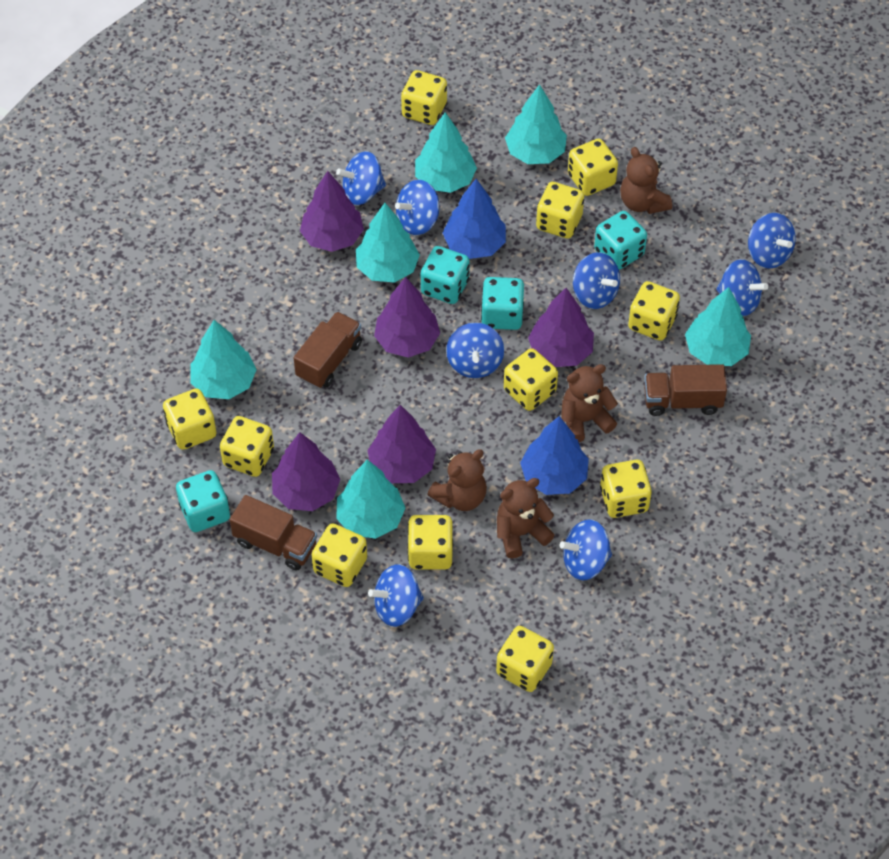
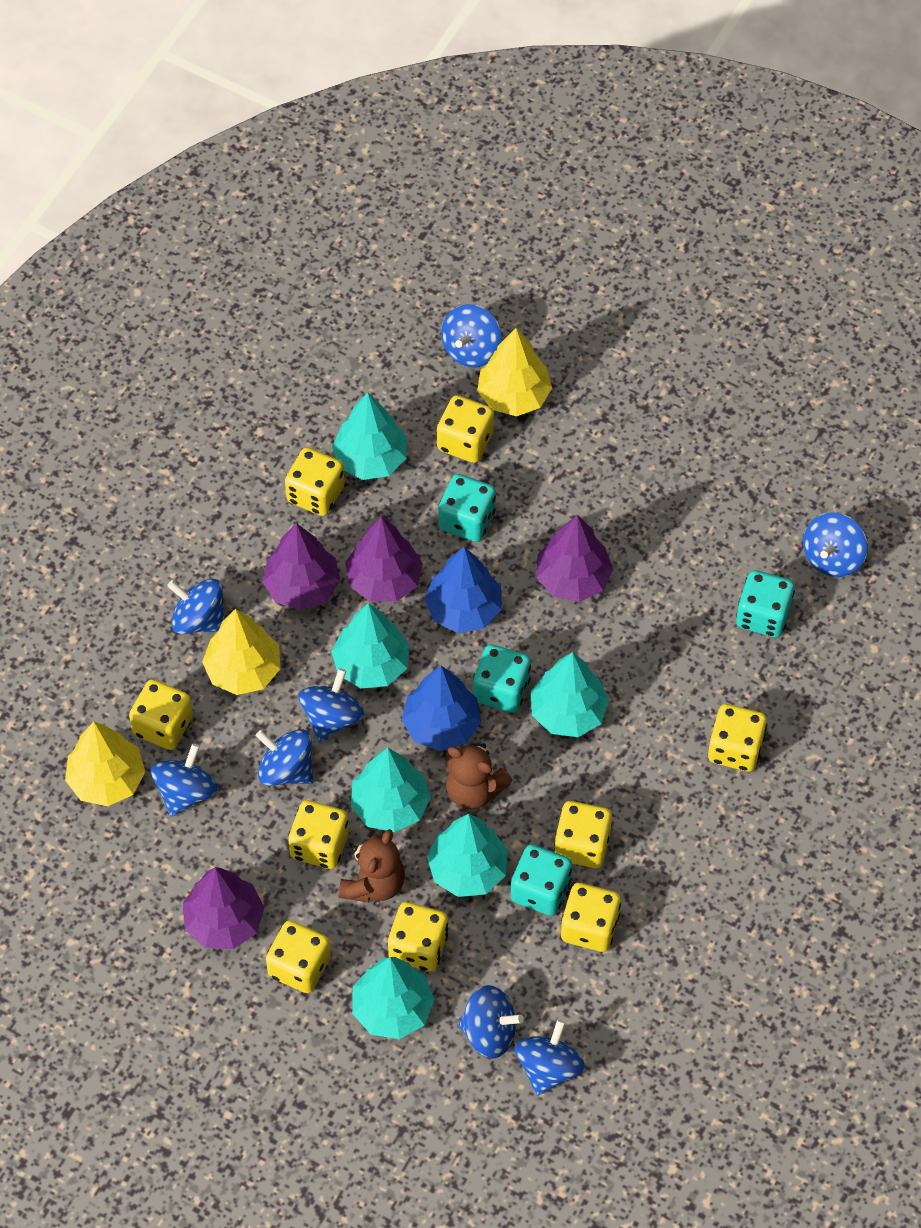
brown teddy bear: 4 -> 2
brown truck: 3 -> 0
purple tree: 5 -> 4
yellow dice: 11 -> 9
yellow tree: 0 -> 3

